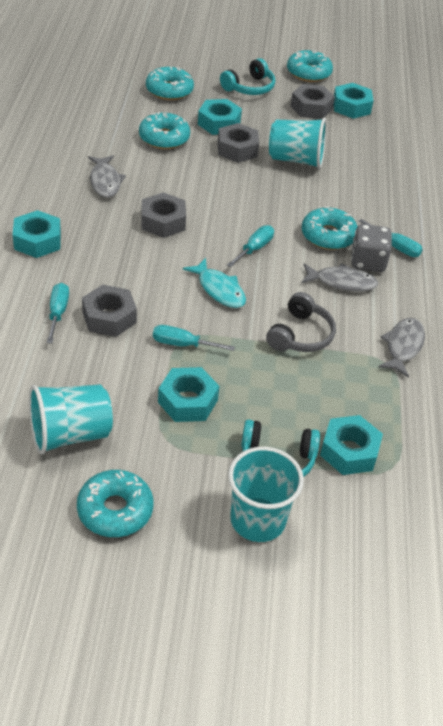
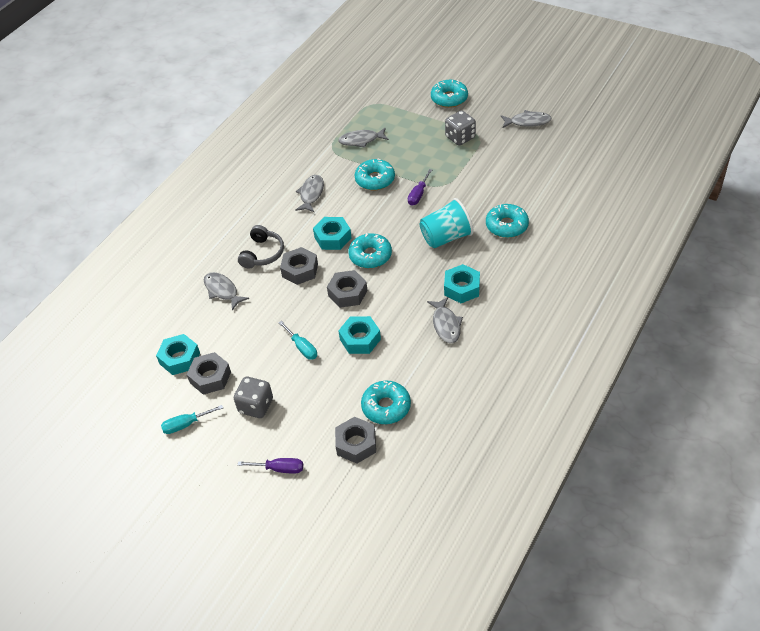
grey dice: 1 -> 2
grey fish: 3 -> 5
purple screwdriver: 0 -> 2
turquoise cup: 3 -> 1
turquoise fish: 1 -> 0
turquoise headphones: 2 -> 0
turquoise nut: 5 -> 4
turquoise screwdriver: 4 -> 2

